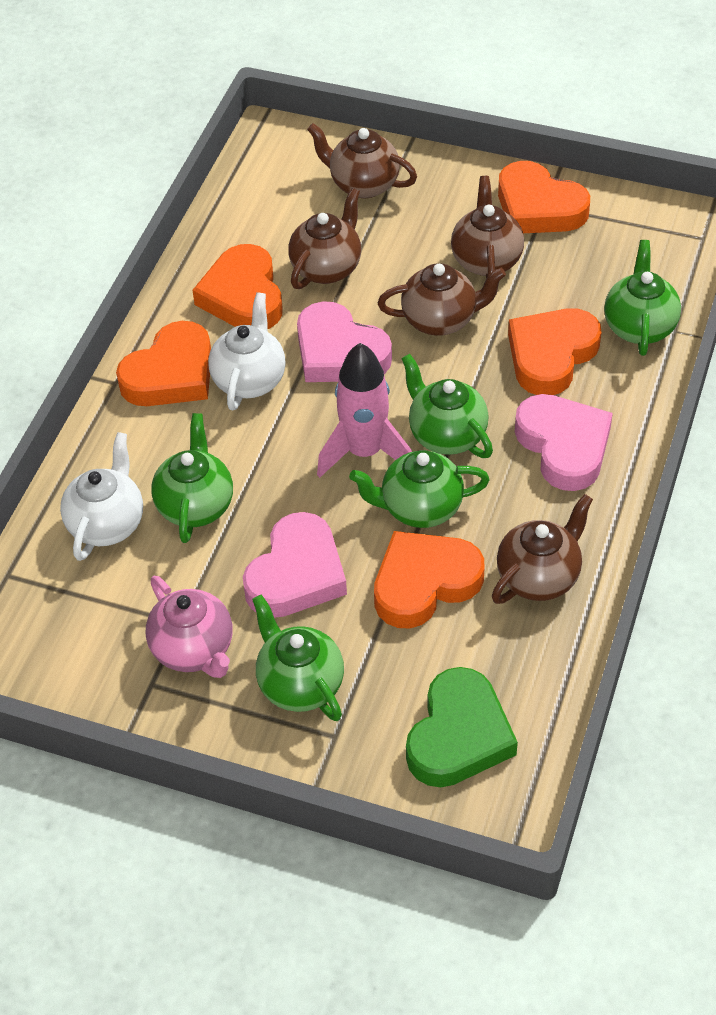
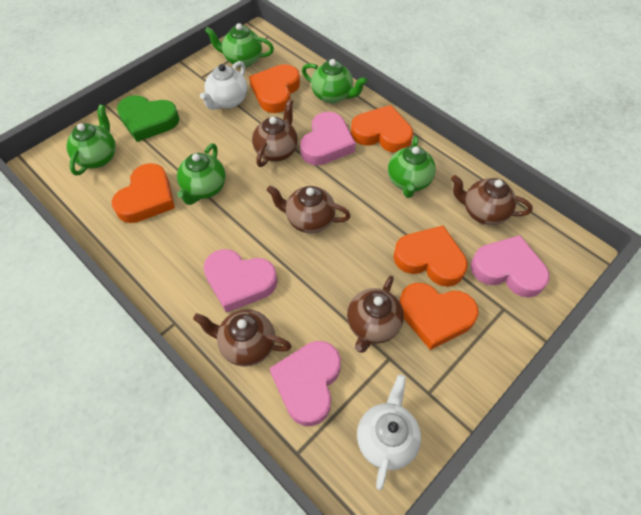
pink heart: 3 -> 4
pink rocket: 1 -> 0
pink teapot: 1 -> 0

